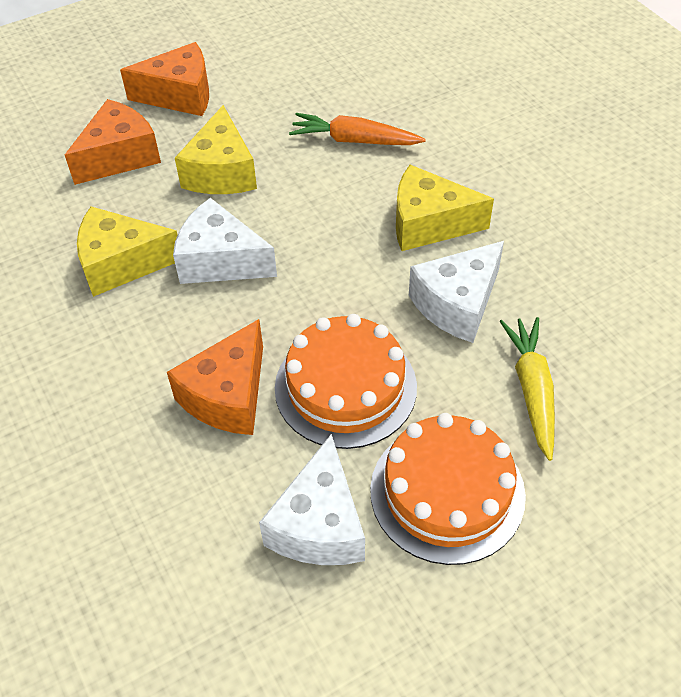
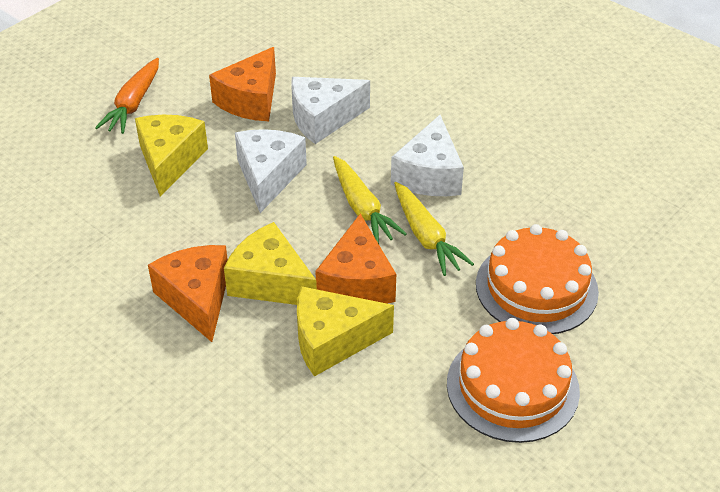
yellow carrot: 1 -> 2

